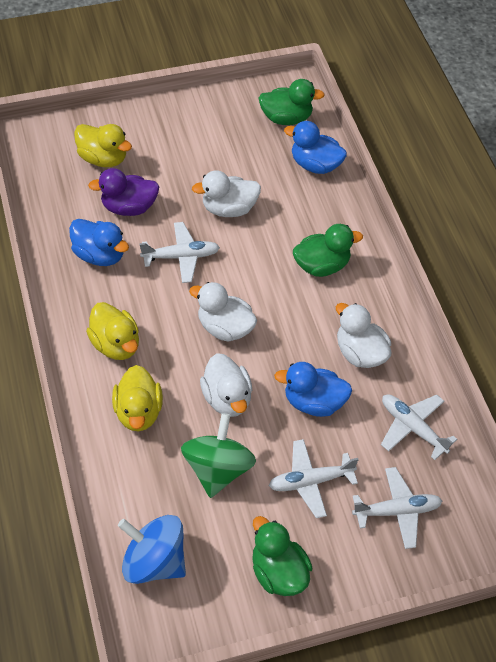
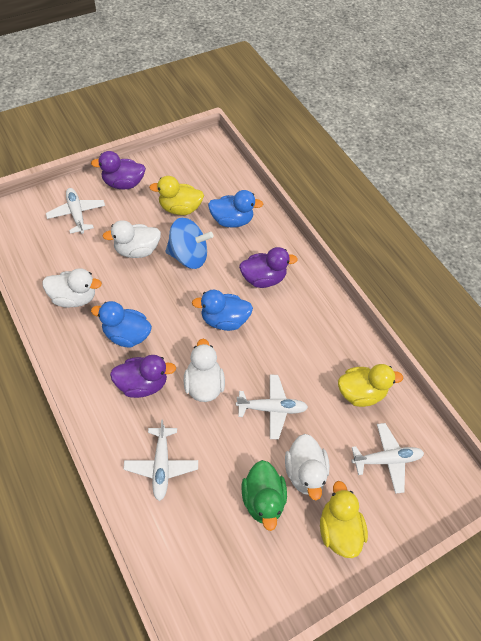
green duck: 3 -> 1
green spinning top: 1 -> 0
purple duck: 1 -> 3

